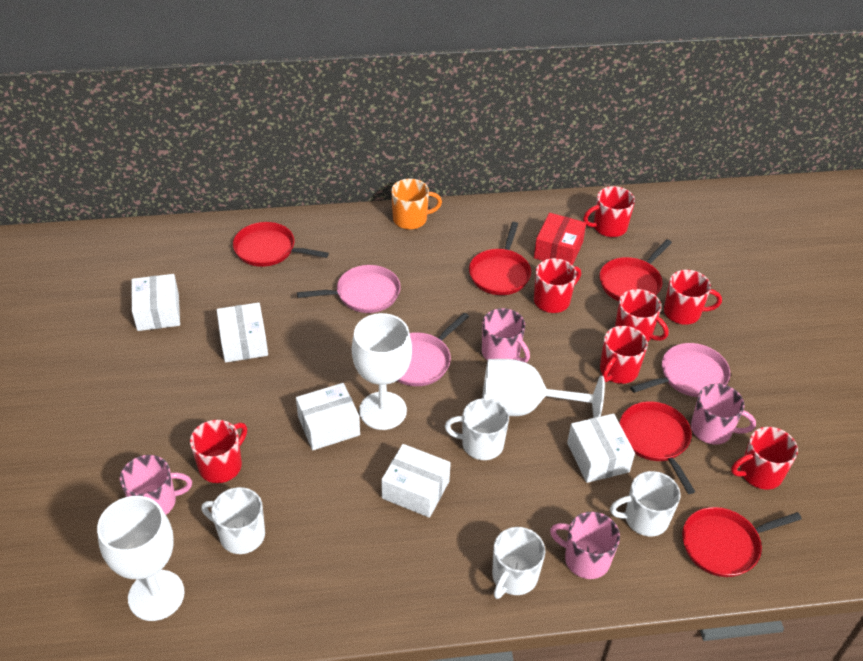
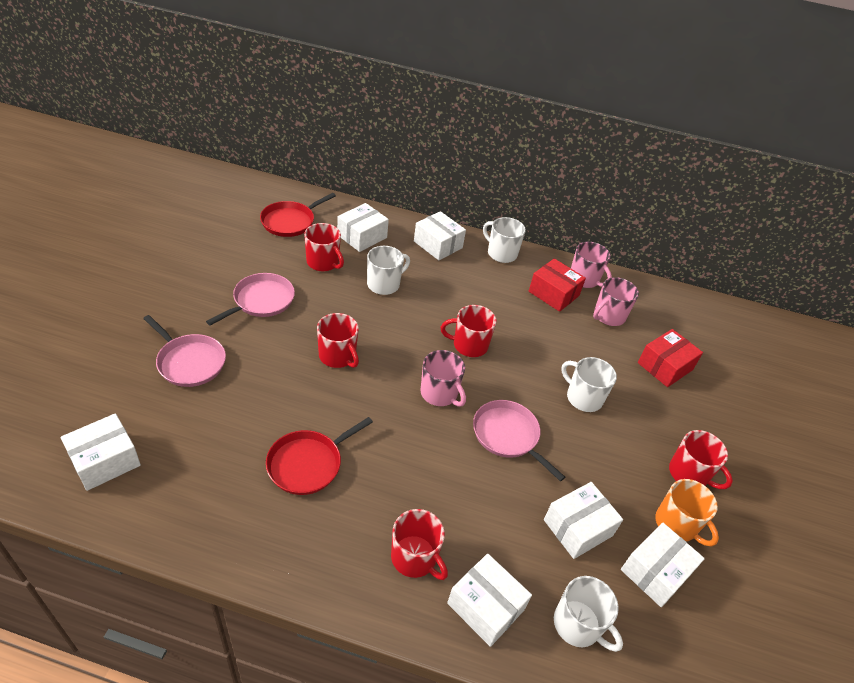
pink mug: 4 -> 3
red box: 1 -> 2
red mug: 7 -> 5
red pan: 5 -> 2
white box: 5 -> 6
white goblet: 3 -> 0

